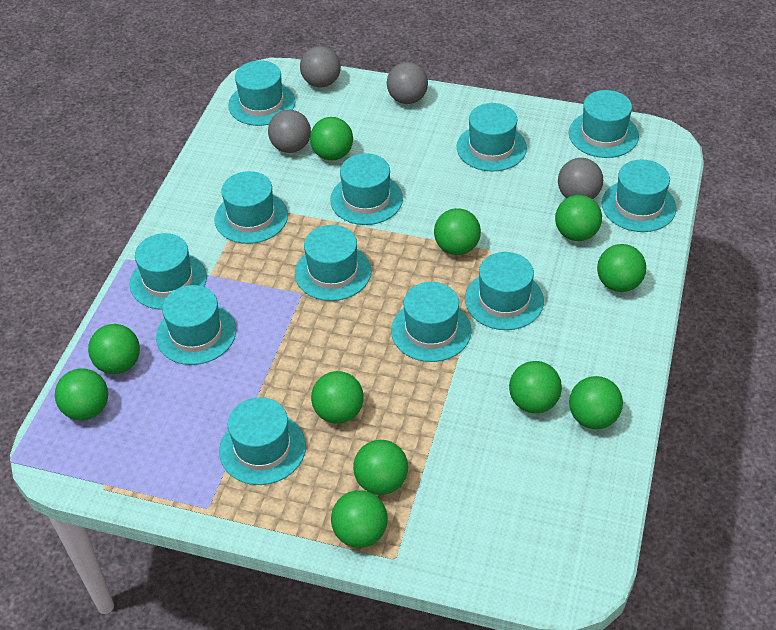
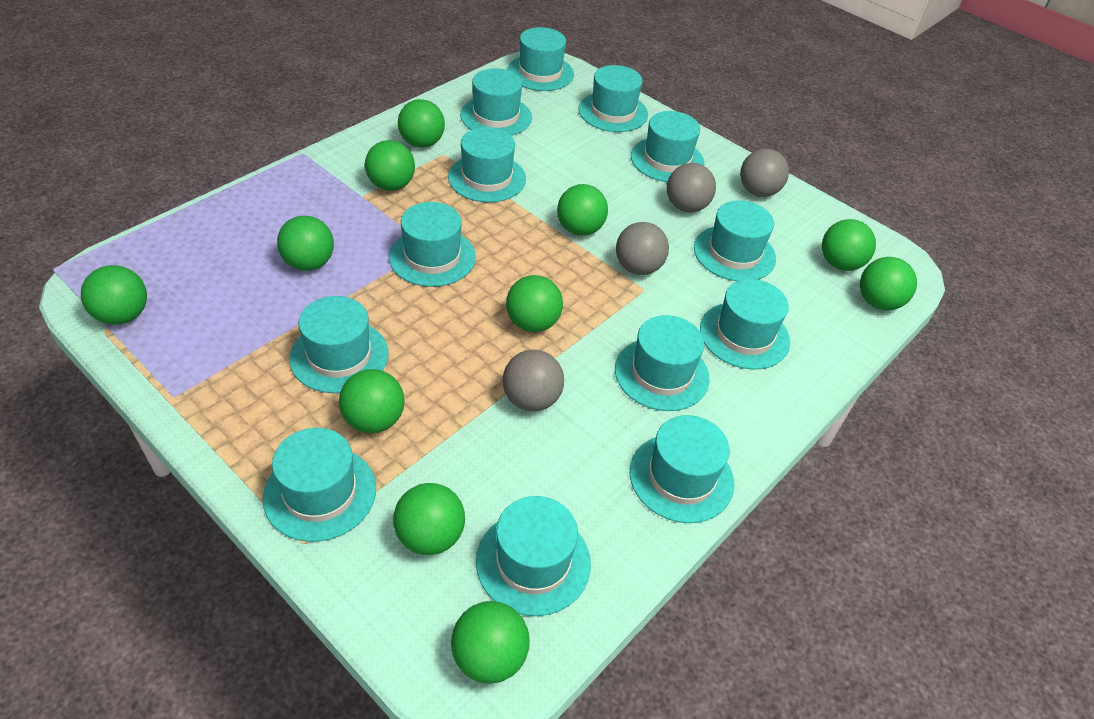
turquoise hat: 12 -> 13

